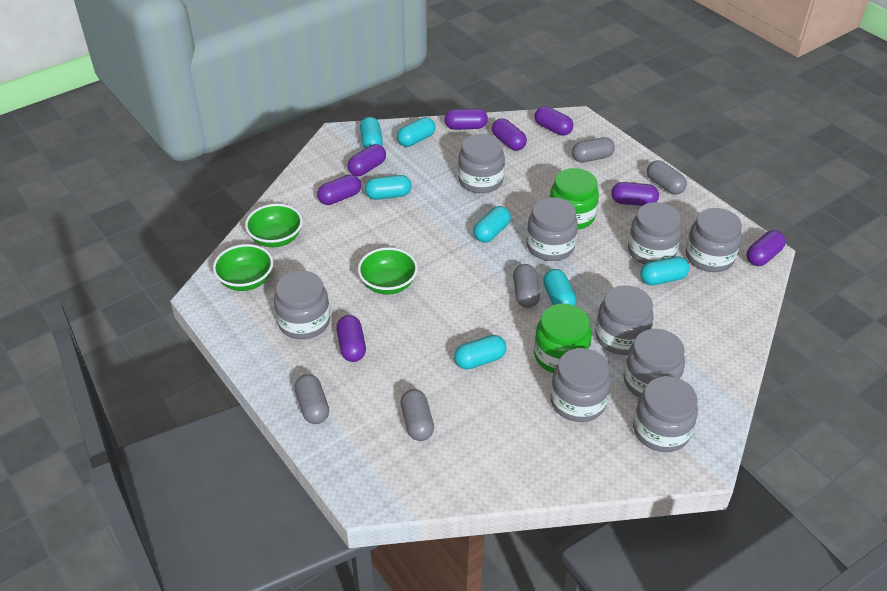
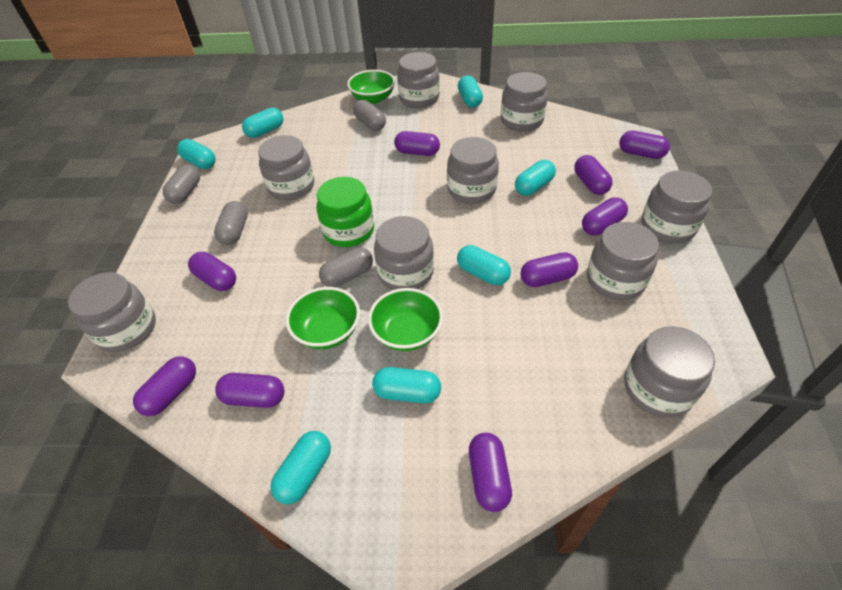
green jar: 2 -> 1
grey capsule: 5 -> 4
purple capsule: 8 -> 9

